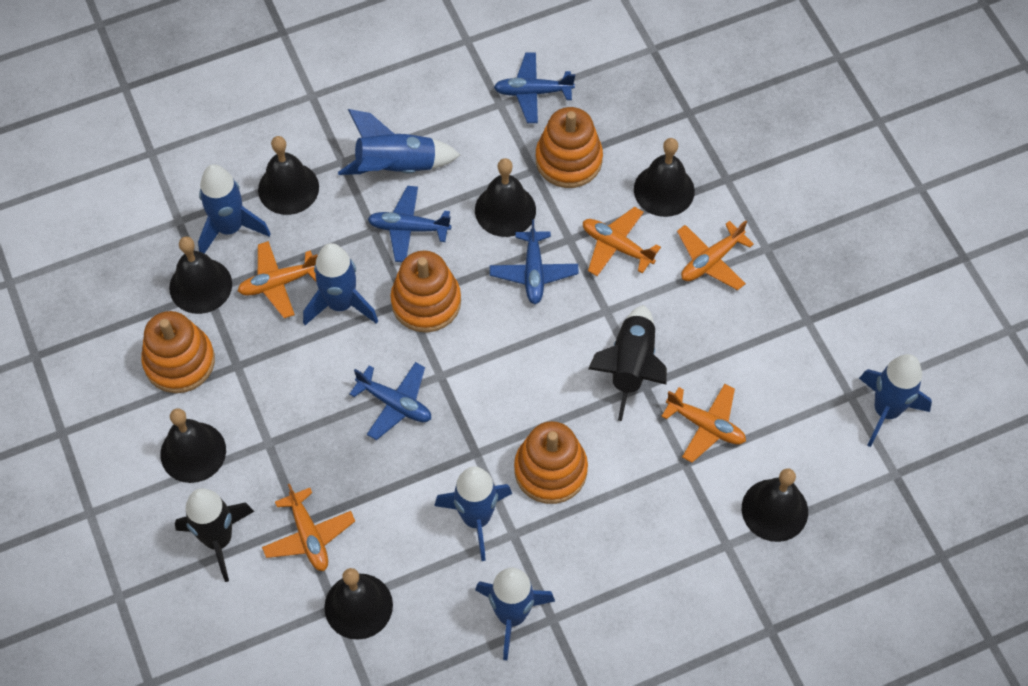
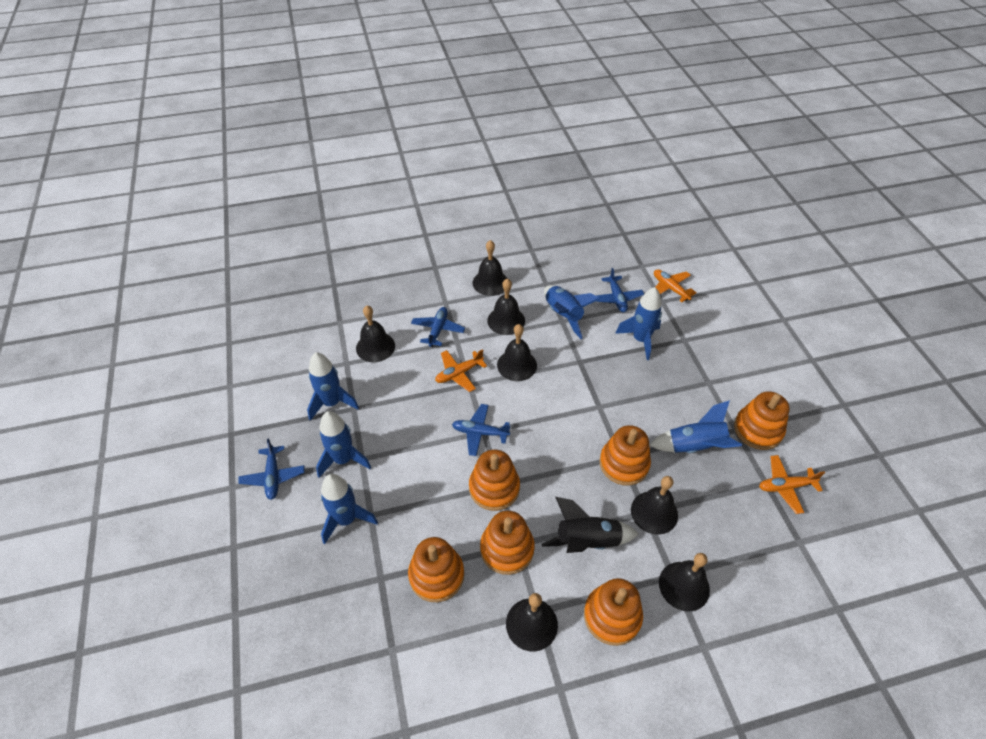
black rocket: 2 -> 1
orange plane: 5 -> 3
orange stacking toy: 4 -> 6

